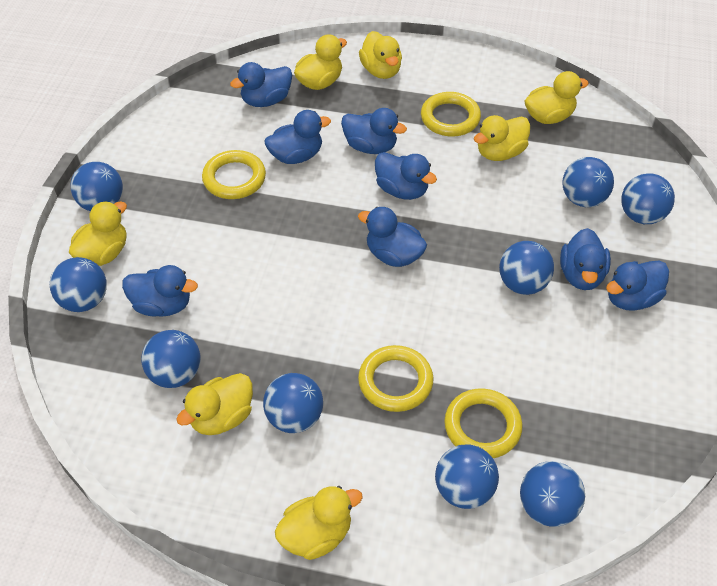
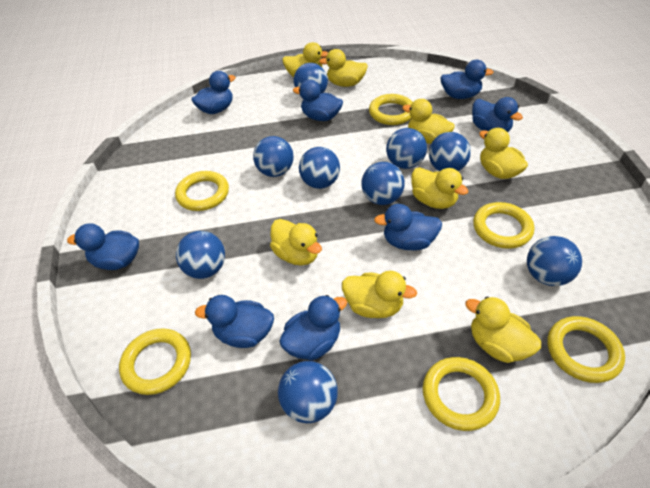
yellow duck: 7 -> 8
yellow ring: 4 -> 6

